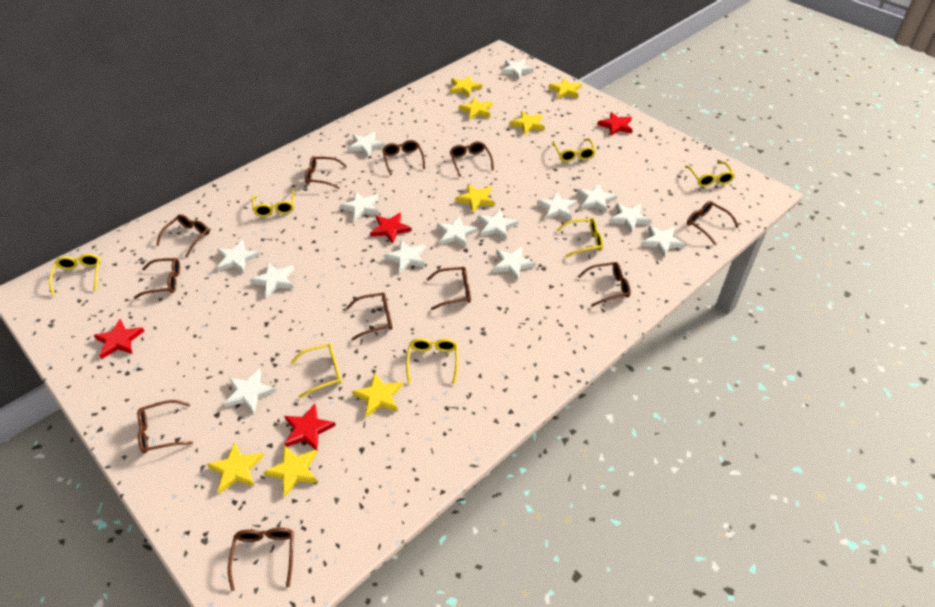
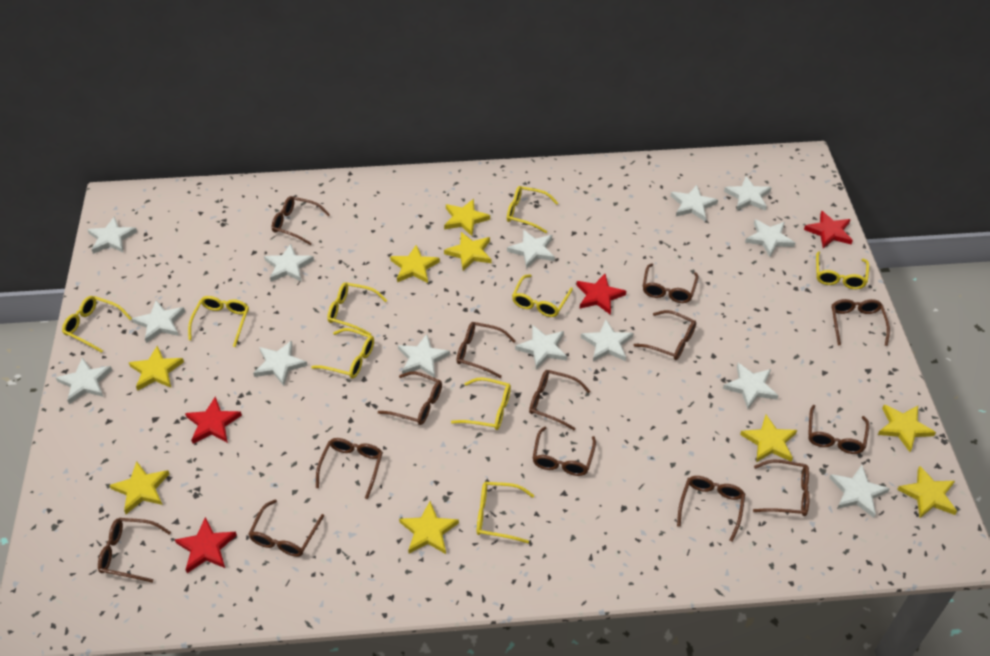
brown glasses: 11 -> 14
yellow glasses: 7 -> 9
yellow star: 8 -> 9

